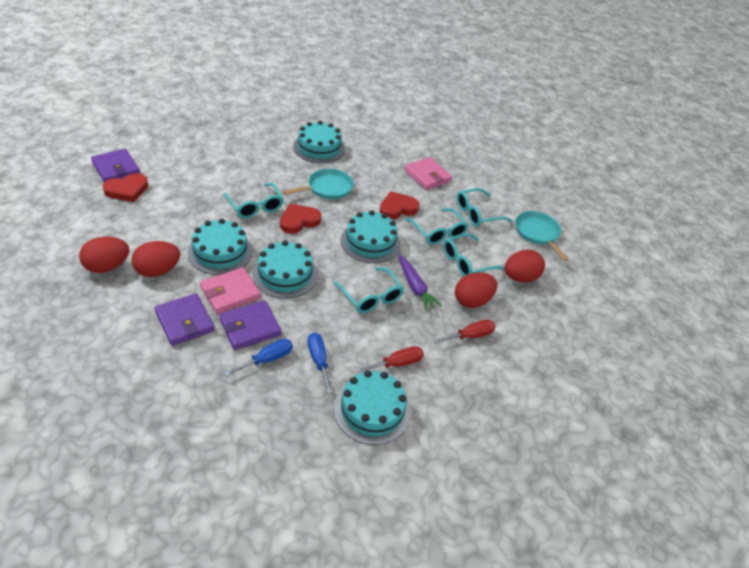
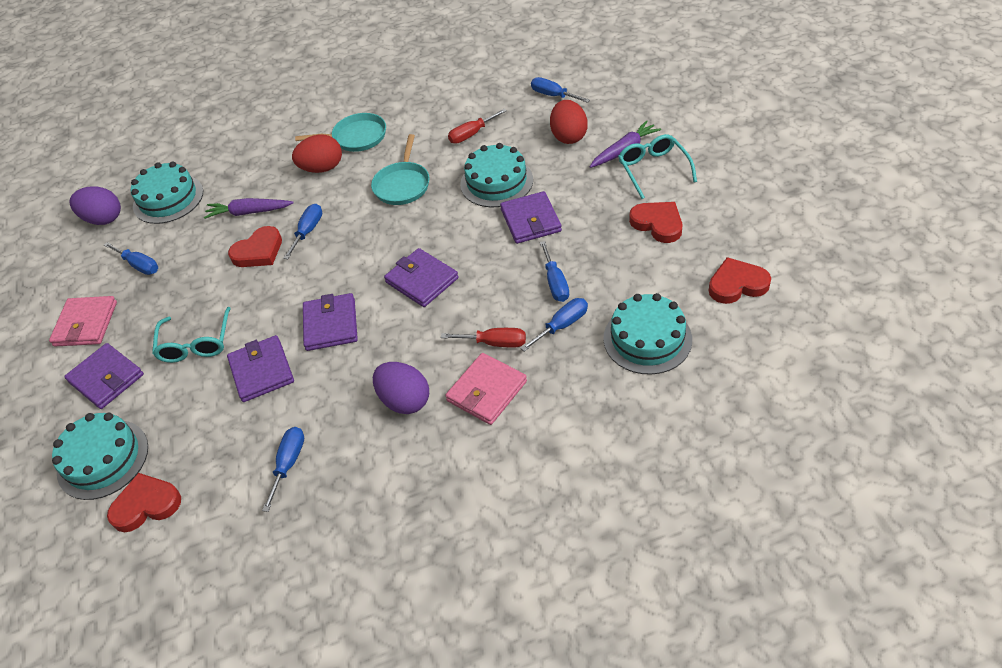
blue screwdriver: 2 -> 6
purple carrot: 1 -> 2
purple egg: 0 -> 2
purple wallet: 3 -> 5
red egg: 4 -> 2
red heart: 3 -> 4
turquoise cake: 5 -> 4
turquoise glasses: 5 -> 2

